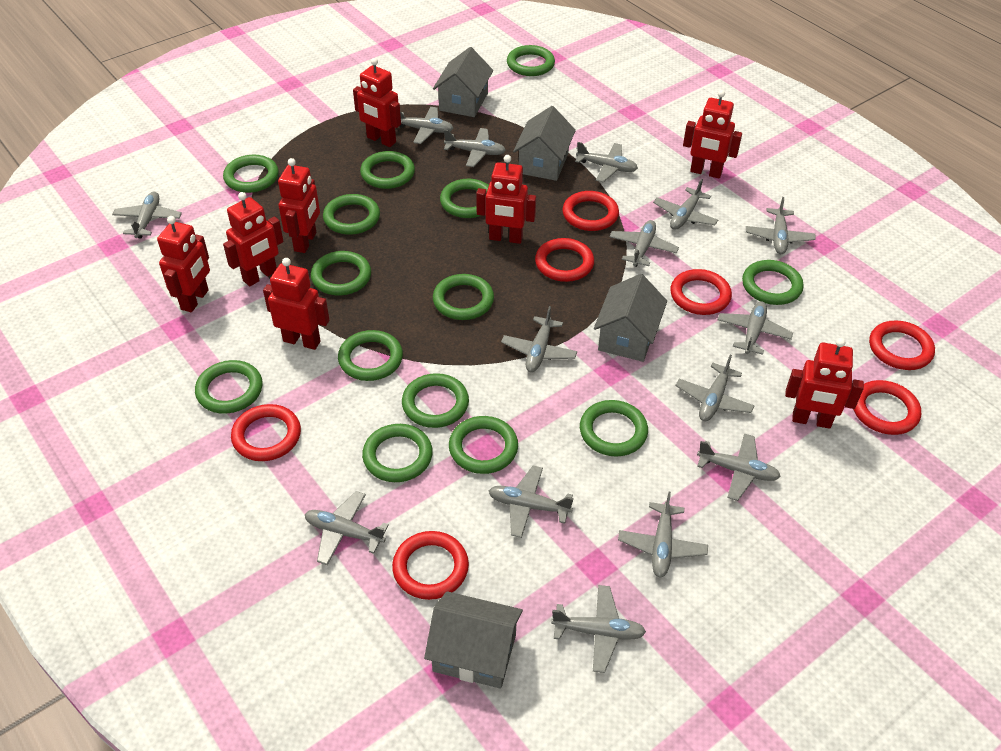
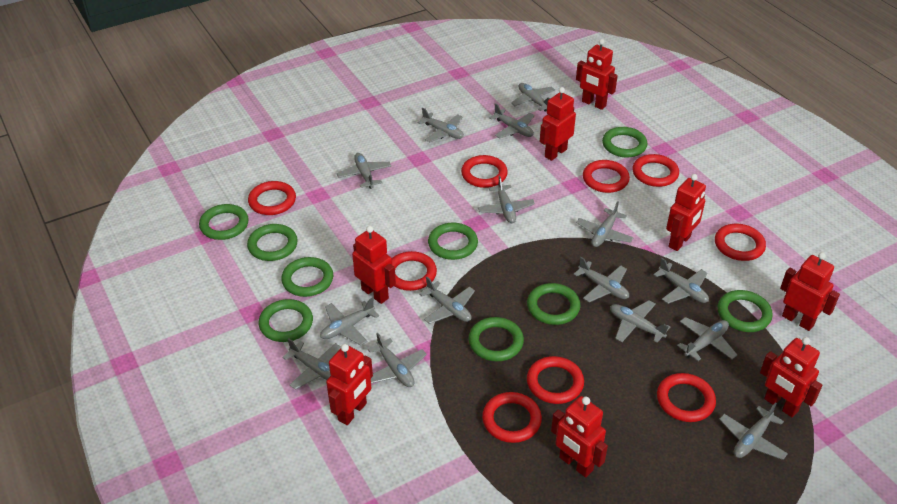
green ring: 14 -> 9
grey house: 4 -> 0
red ring: 7 -> 9

